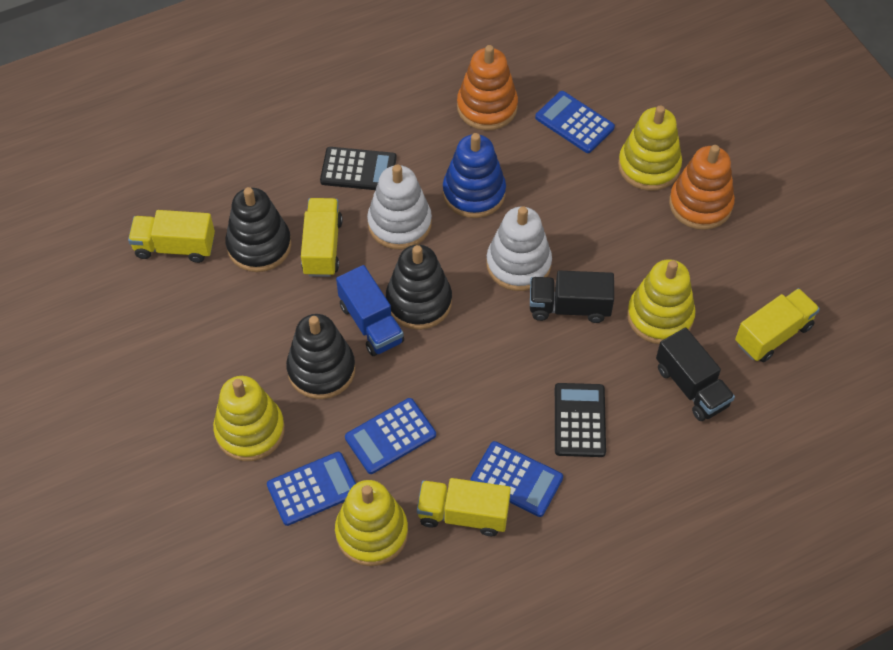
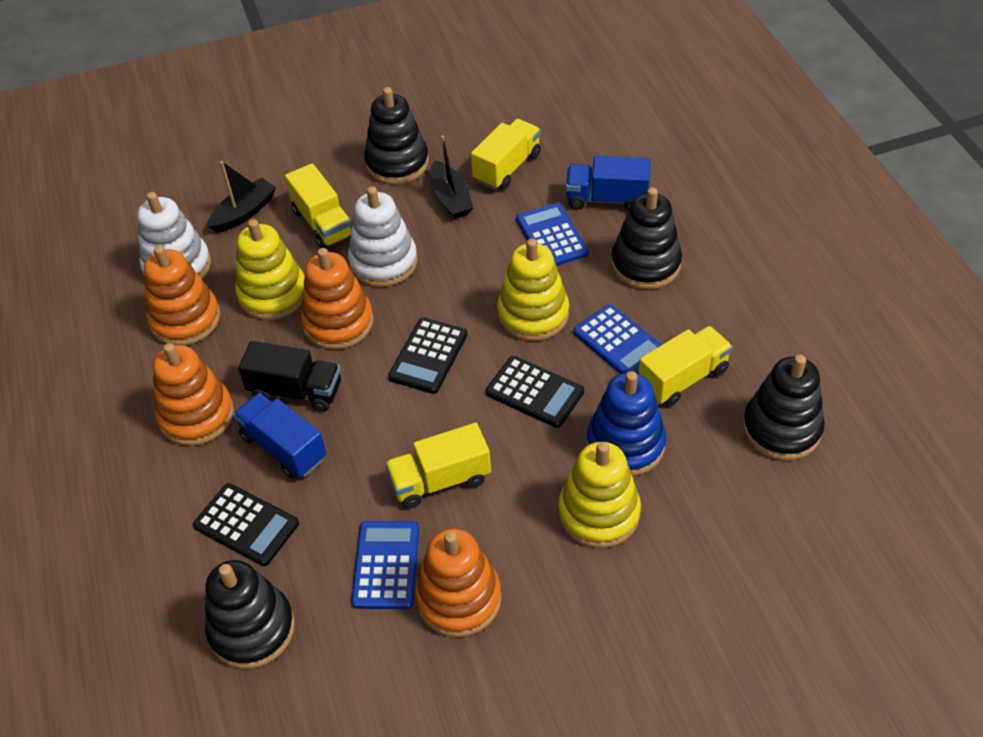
black boat: 0 -> 2
black calculator: 2 -> 3
black stacking toy: 3 -> 4
black truck: 2 -> 1
blue calculator: 4 -> 3
blue truck: 1 -> 2
orange stacking toy: 2 -> 4
yellow stacking toy: 4 -> 3

